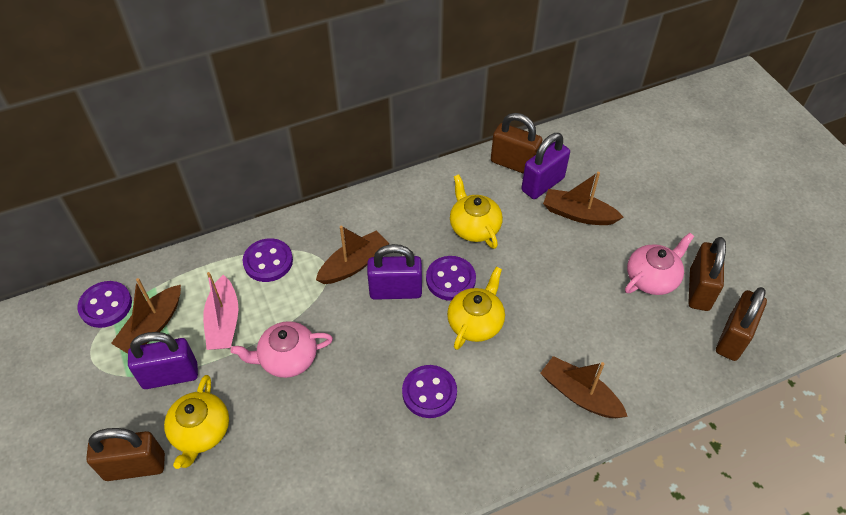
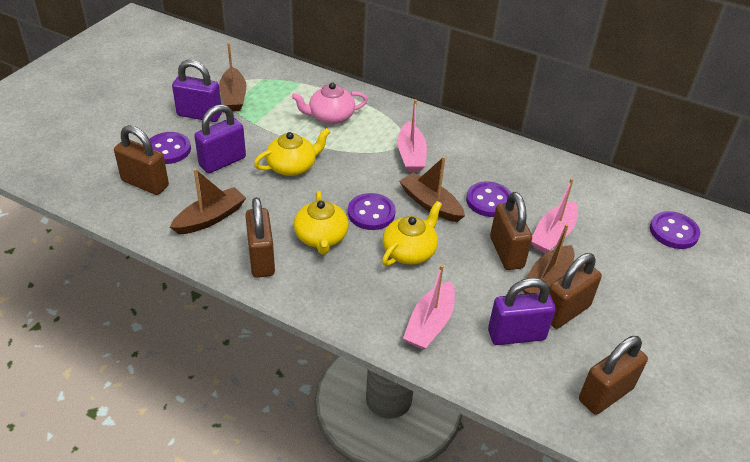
brown padlock: 4 -> 5
pink boat: 1 -> 3
pink teapot: 2 -> 1

